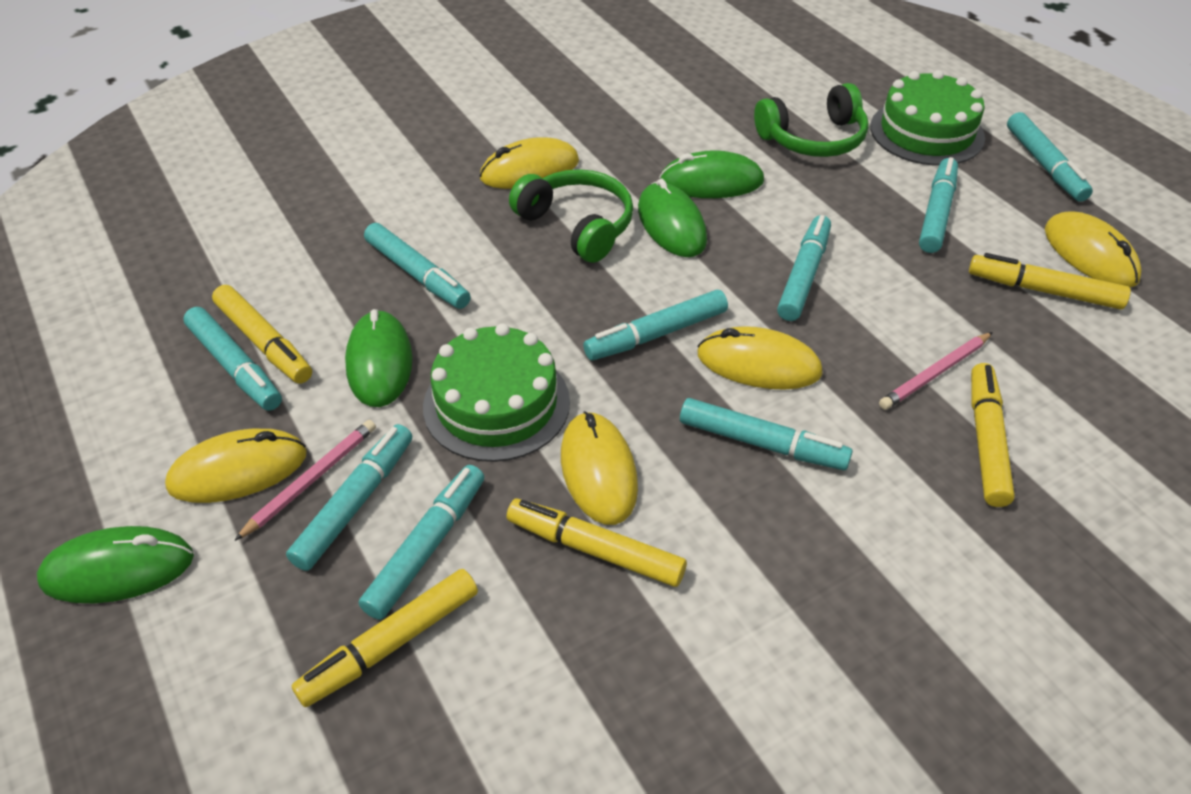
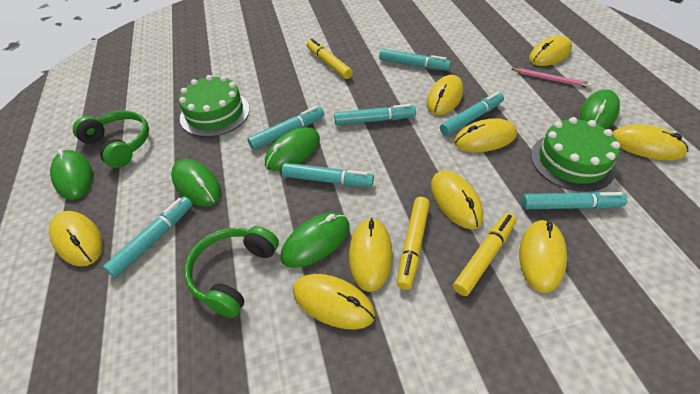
green mouse: 4 -> 5
pink pencil: 2 -> 1
turquoise marker: 9 -> 7
yellow marker: 5 -> 3
yellow mouse: 5 -> 9

